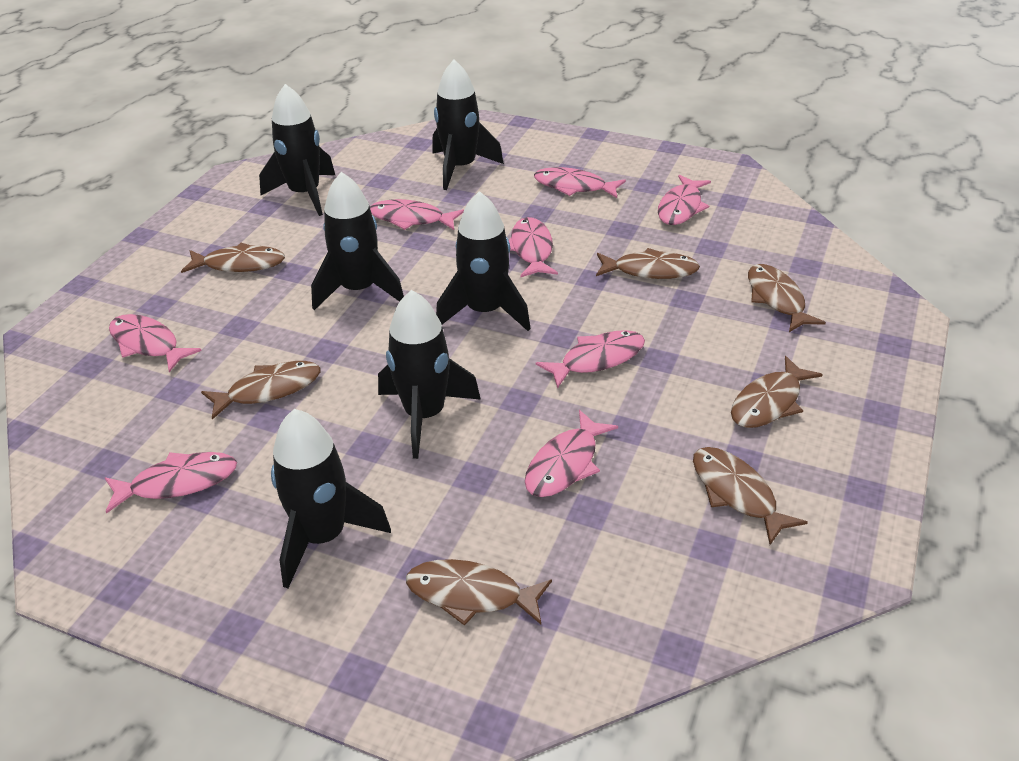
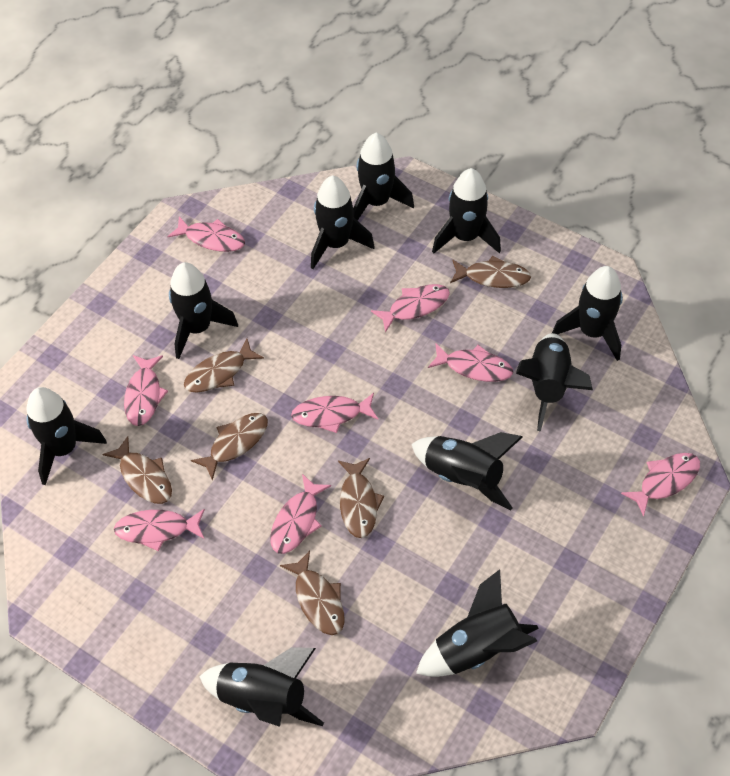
black rocket: 6 -> 10
brown fish: 7 -> 6

